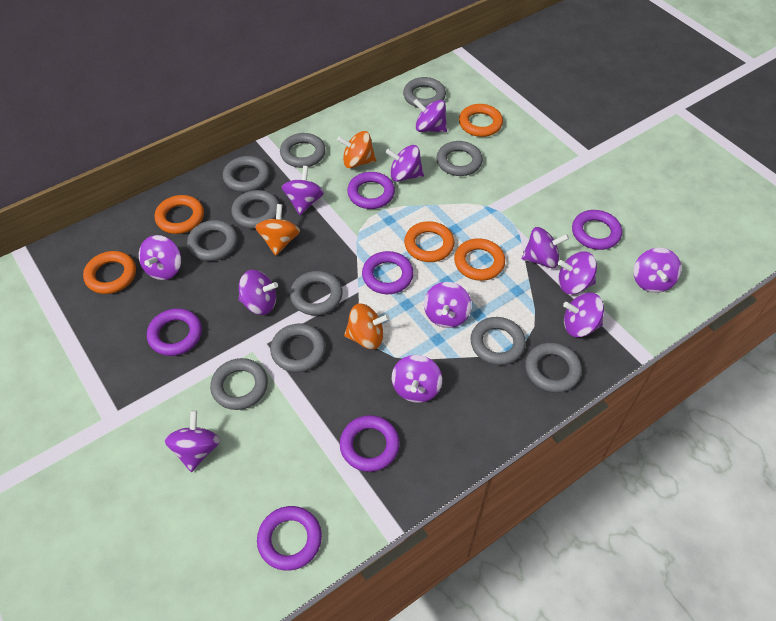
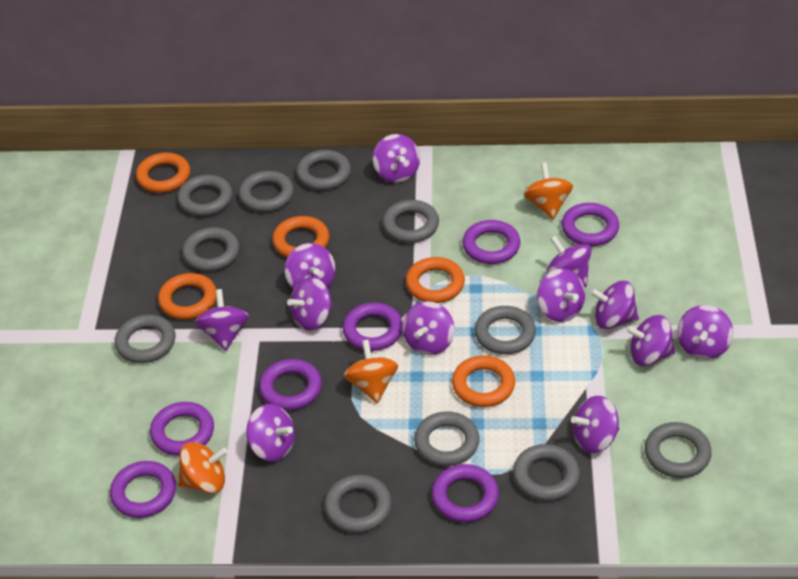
purple ring: 6 -> 7

